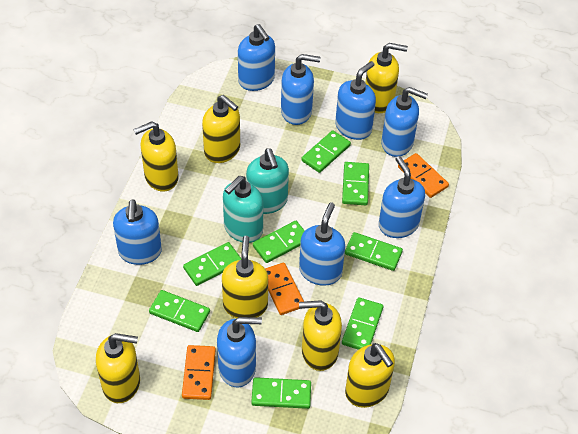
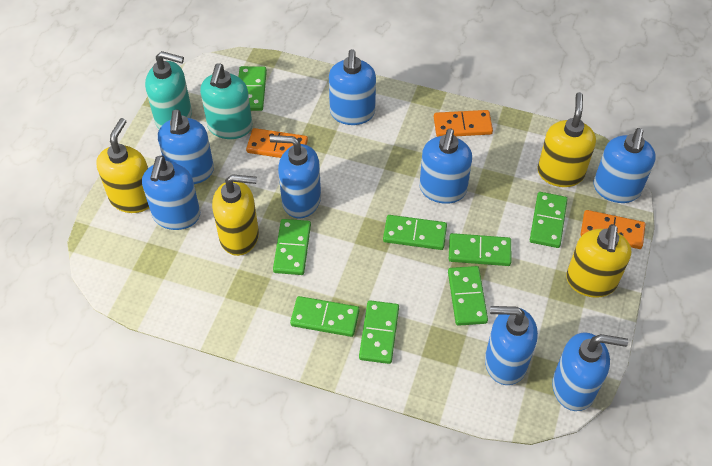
yellow soap dispenser: 7 -> 4

